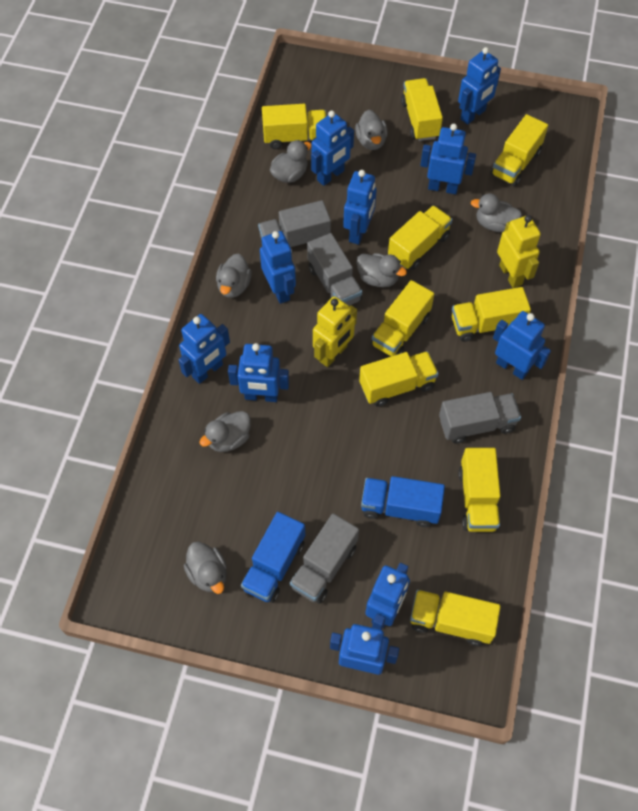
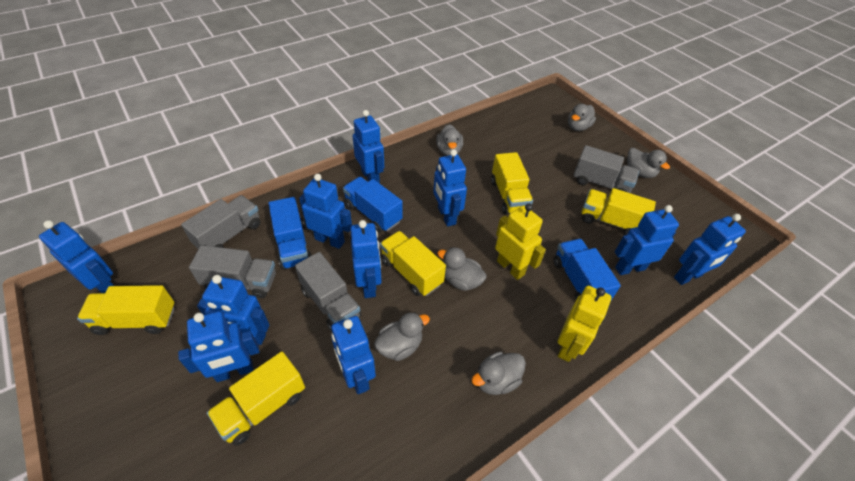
blue truck: 2 -> 3
grey duck: 7 -> 6
yellow truck: 9 -> 5

